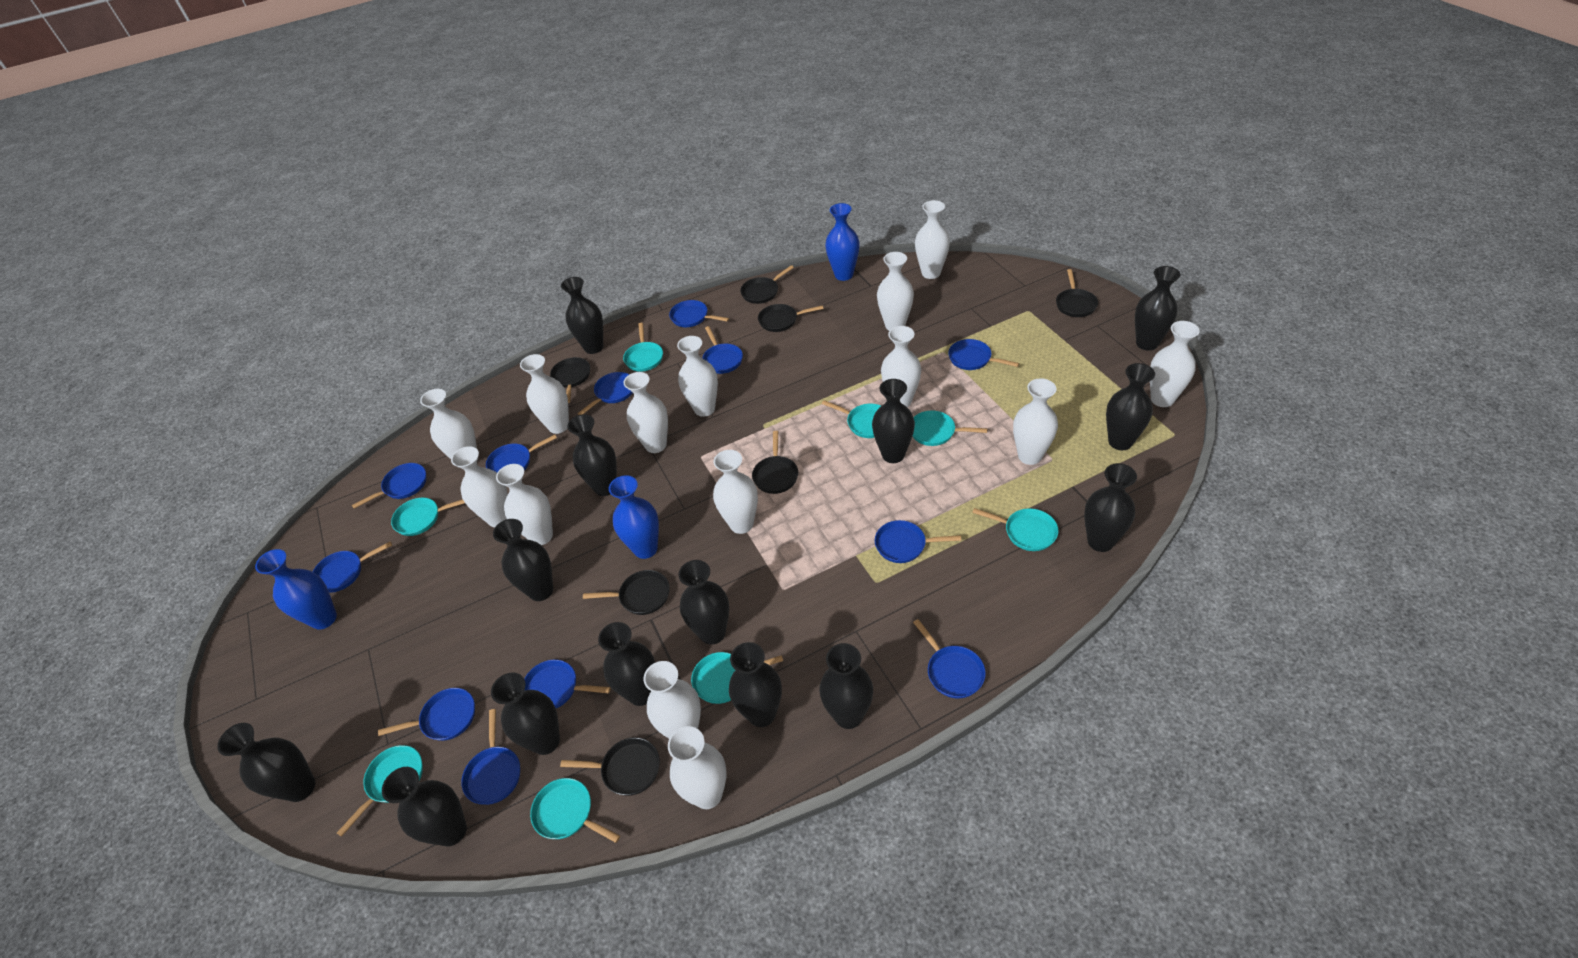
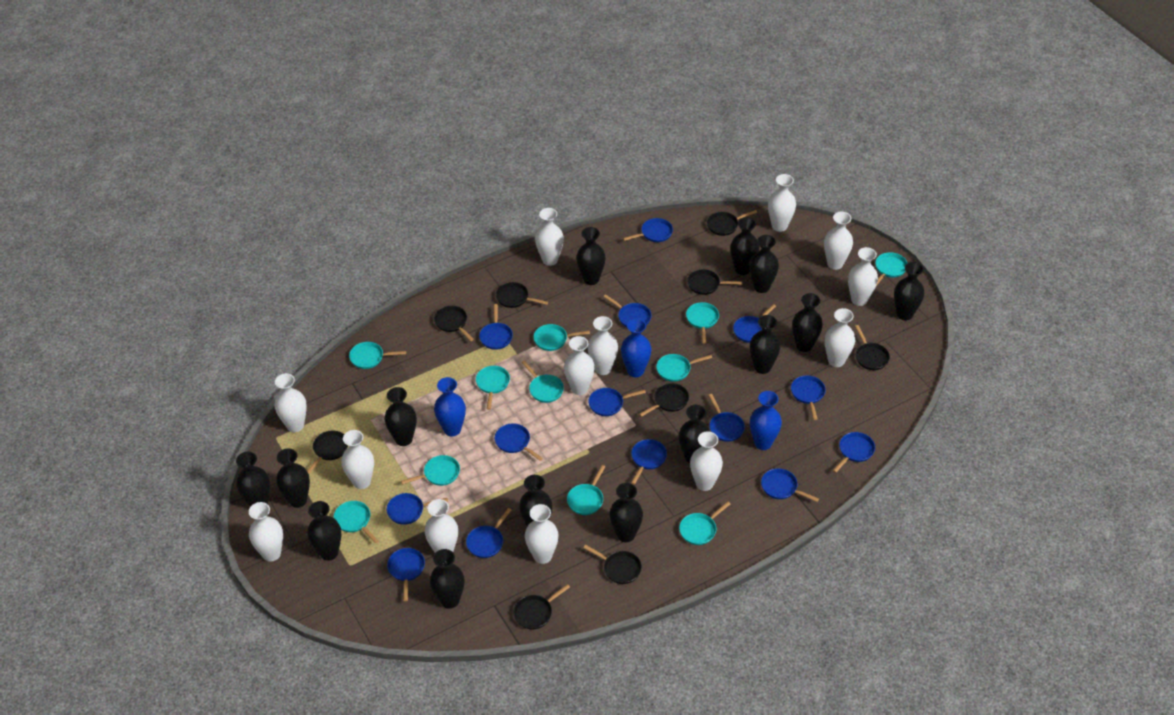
black pan: 7 -> 9
blue pan: 12 -> 14
turquoise pan: 8 -> 11
white vase: 14 -> 13

